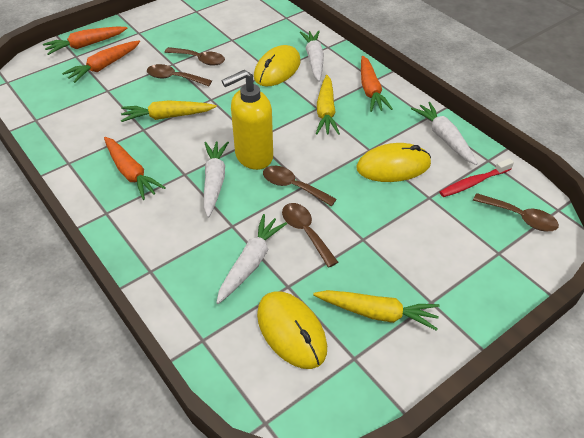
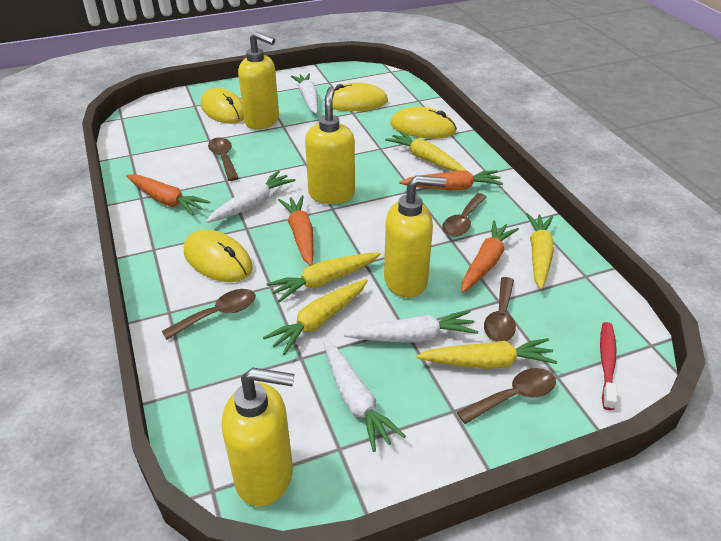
yellow carrot: 3 -> 5
yellow mouse: 3 -> 4
yellow soap dispenser: 1 -> 4

